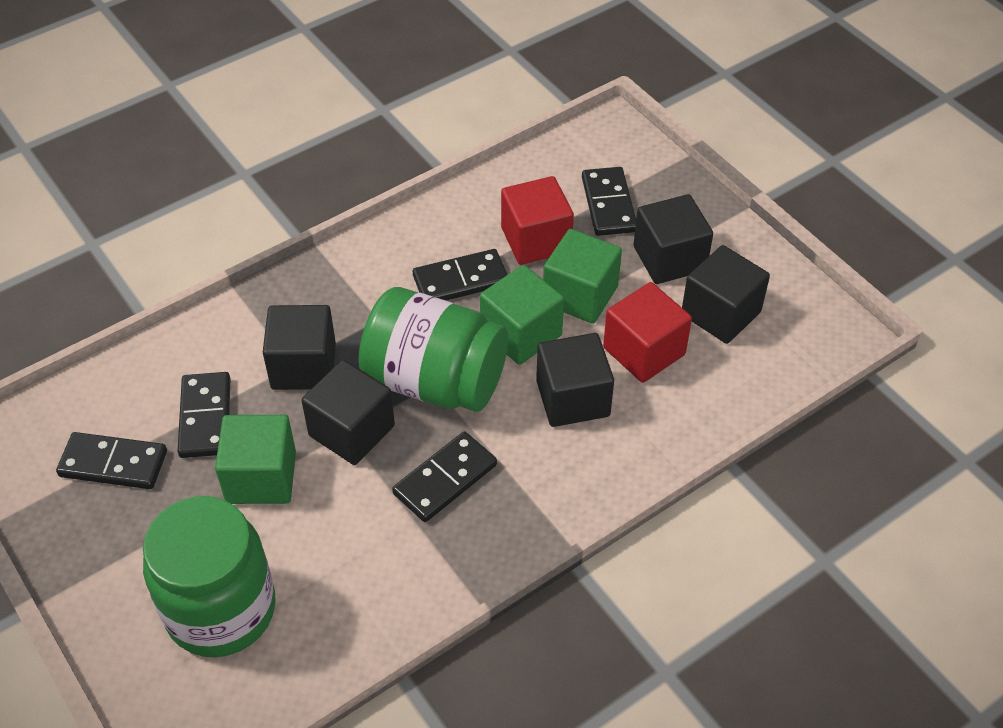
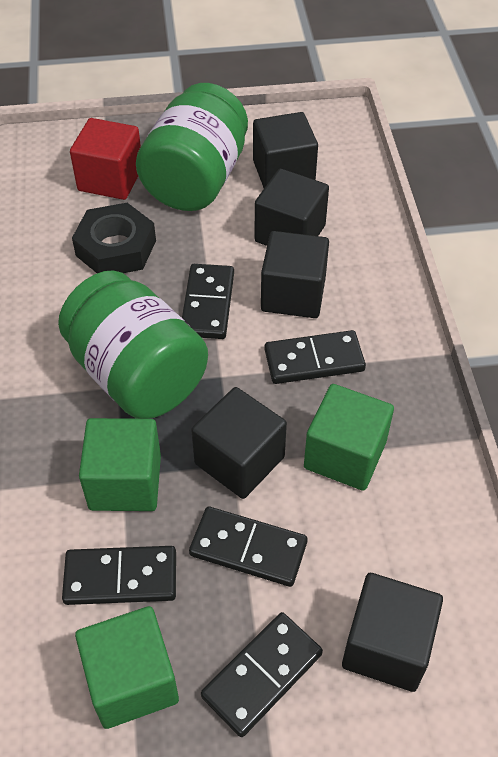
black nut: 0 -> 1
red cube: 2 -> 1

